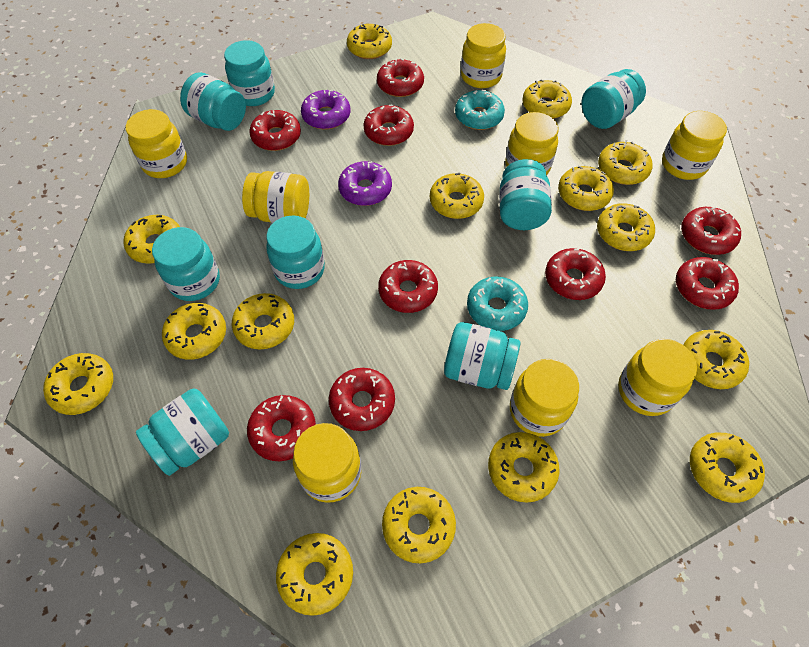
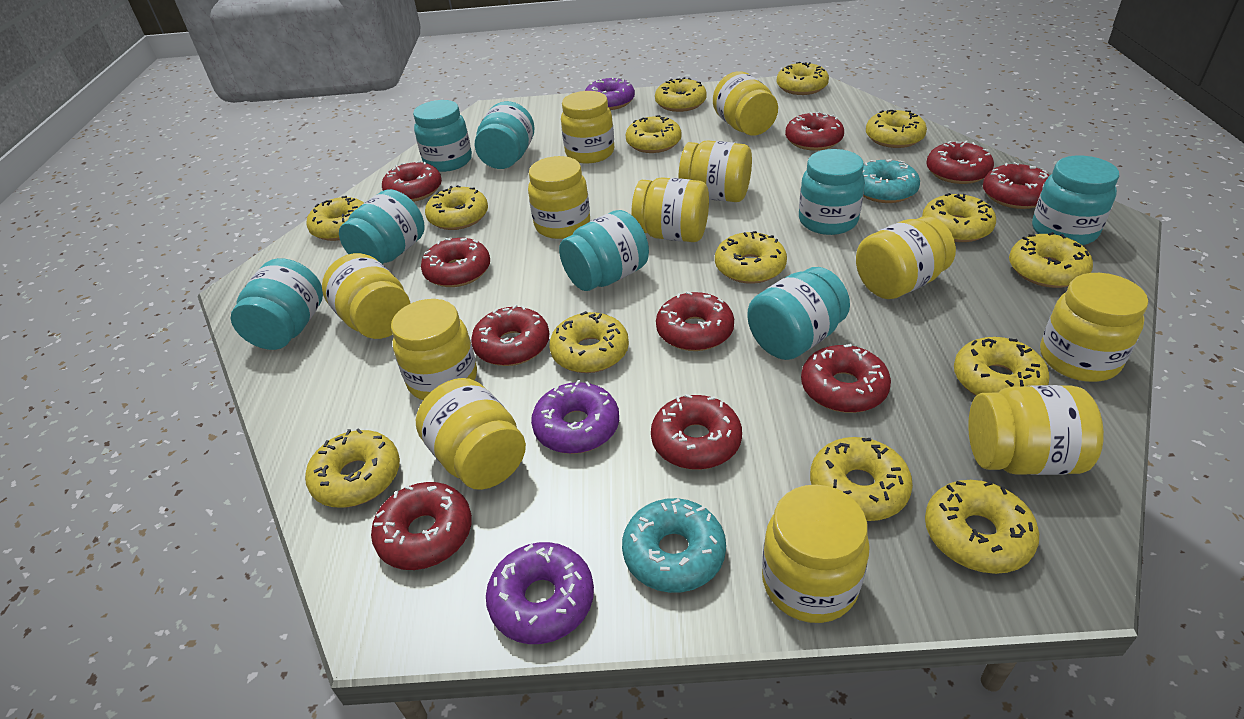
purple donut: 2 -> 3
red donut: 9 -> 10
yellow donut: 15 -> 14
yellow jar: 8 -> 12

